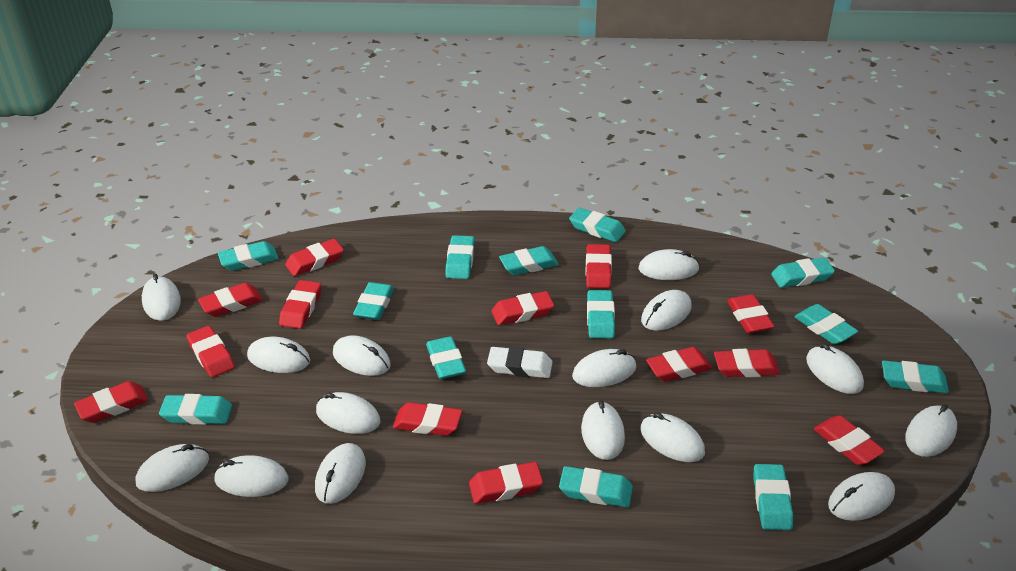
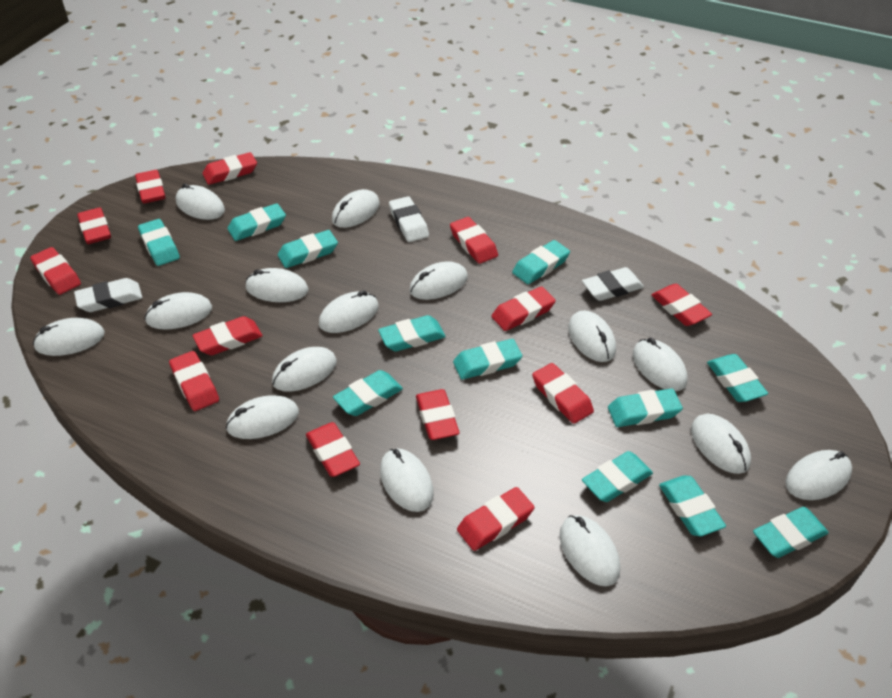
turquoise eraser: 13 -> 12
white eraser: 1 -> 3

